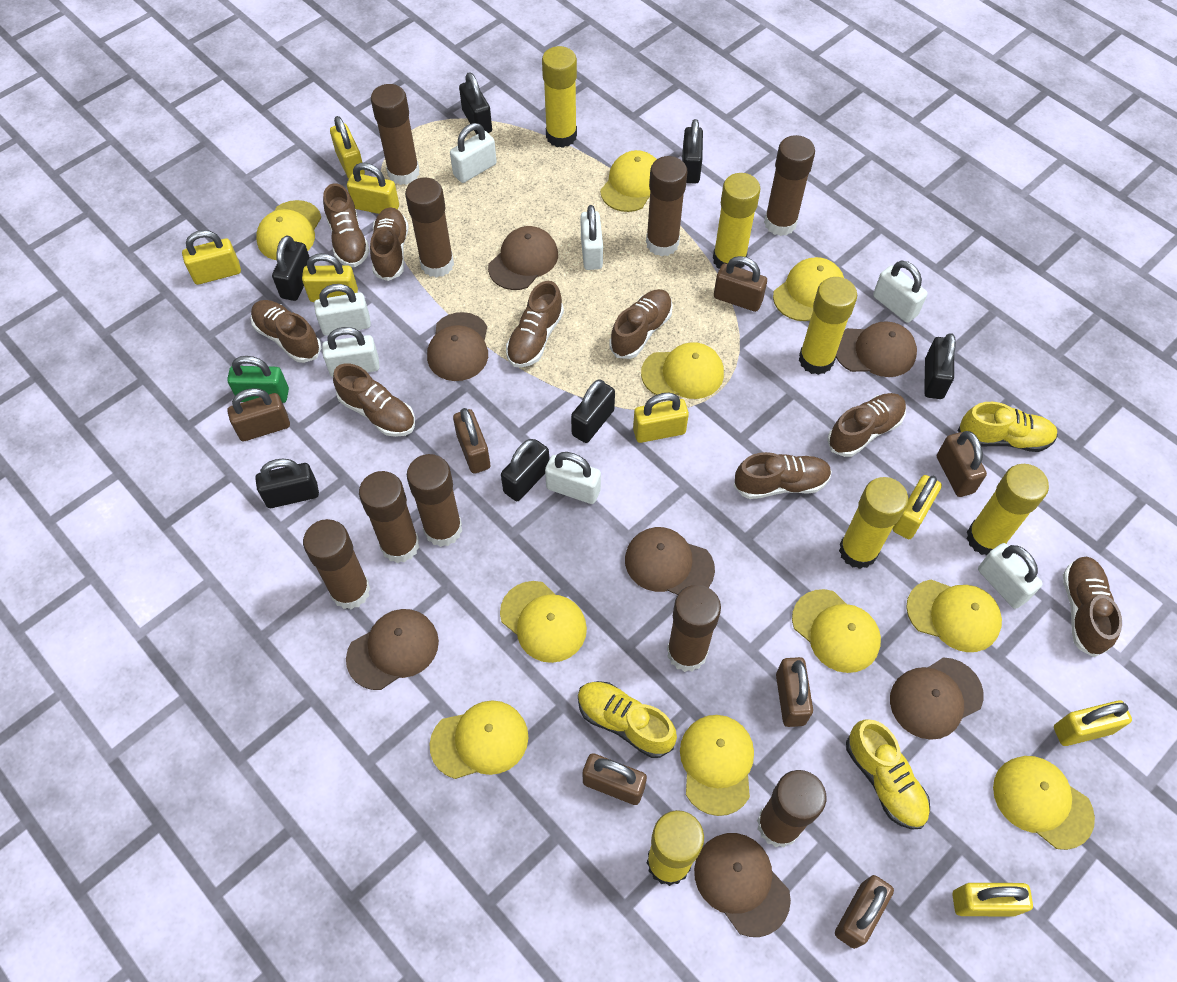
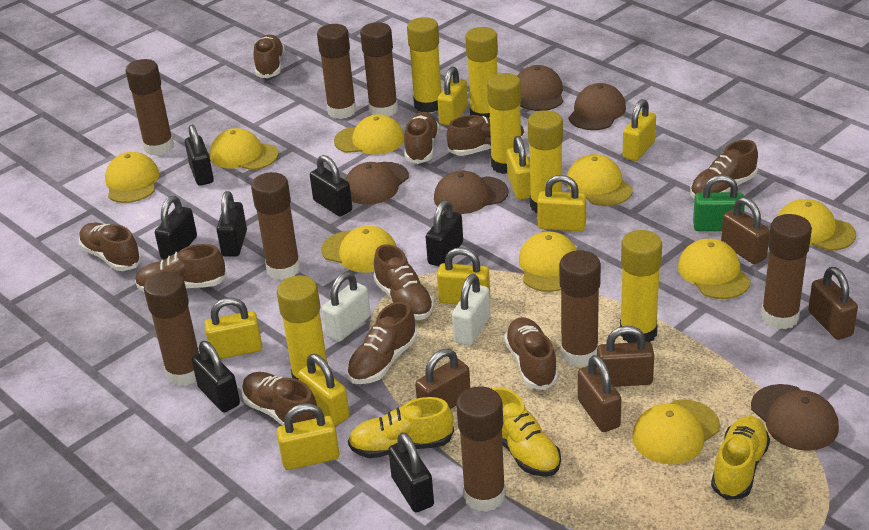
brown cap: 7 -> 5
brown glue stick: 9 -> 8
brown padlock: 7 -> 5
brown shoe: 9 -> 10
white padlock: 7 -> 2
yellow cap: 10 -> 9

